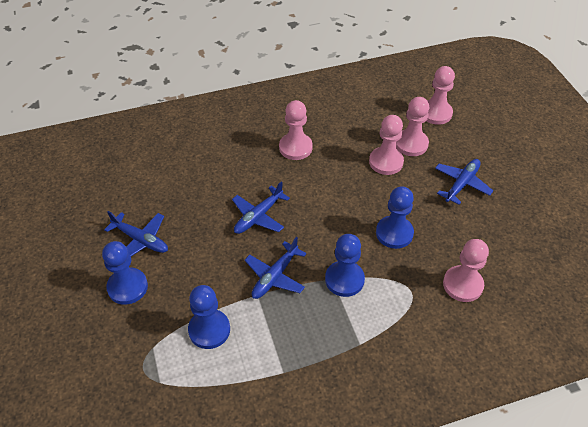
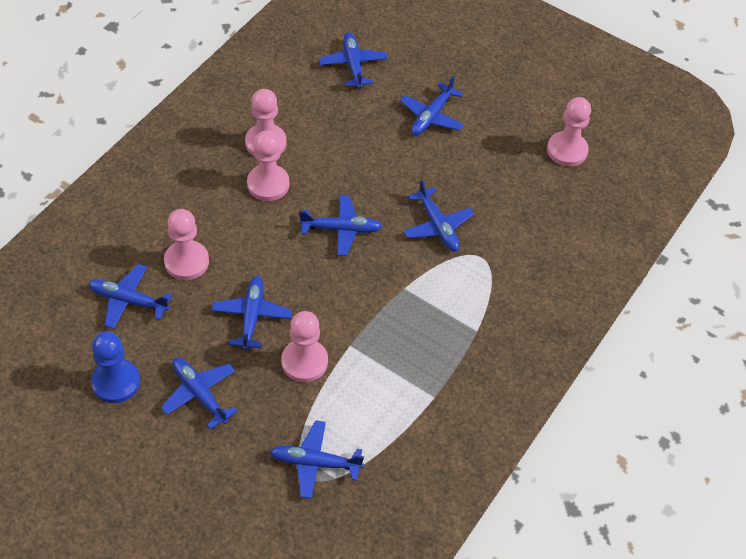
blue pawn: 4 -> 1
blue plane: 4 -> 8

